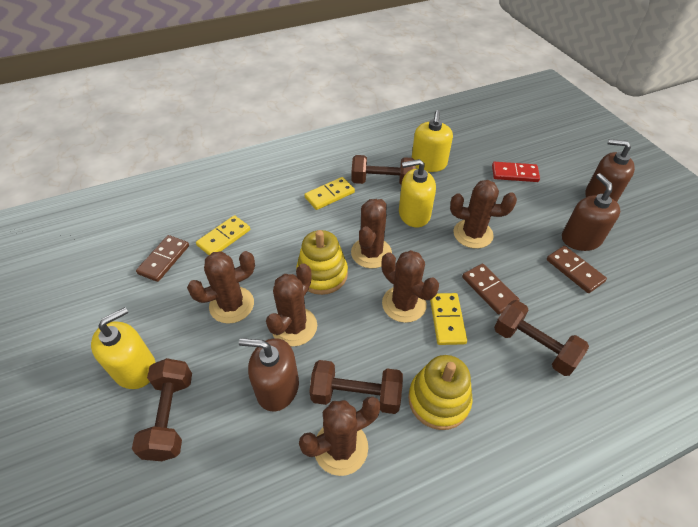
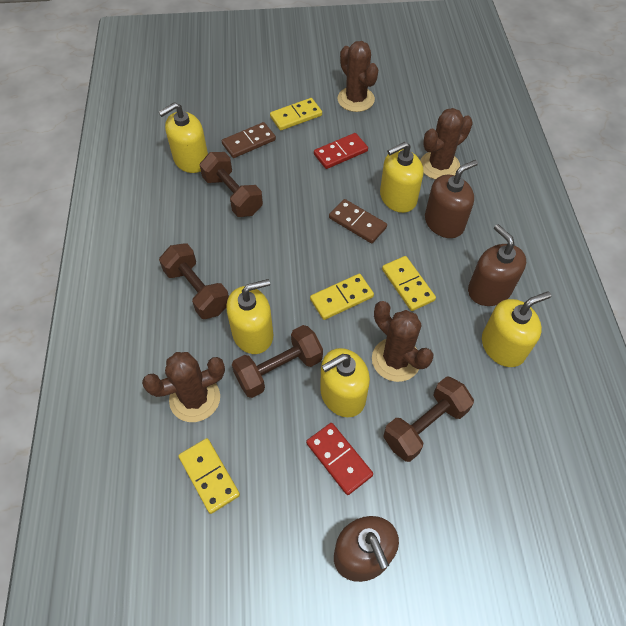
brown cactus: 6 -> 4
brown domino: 3 -> 2
red domino: 1 -> 2
yellow domino: 3 -> 4
yellow soap dispenser: 3 -> 5
yellow stacking toy: 2 -> 0

